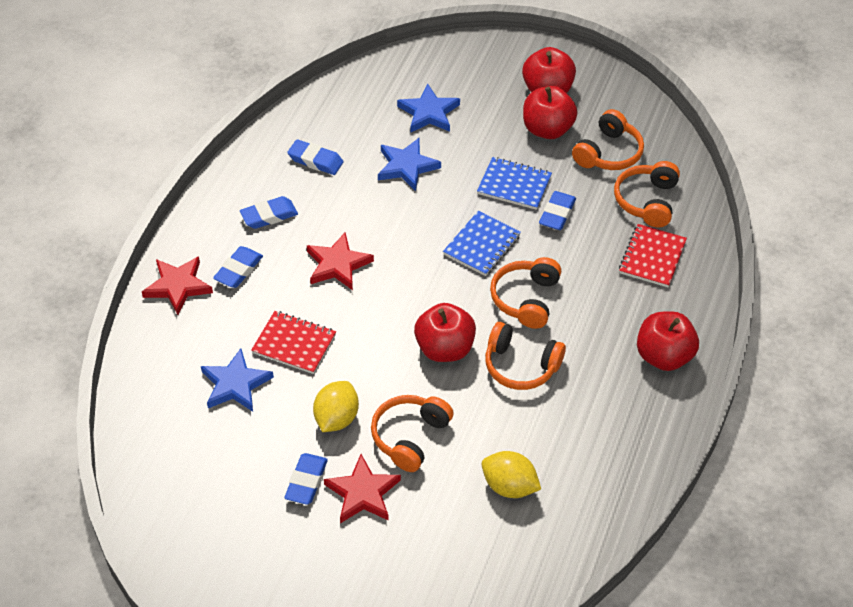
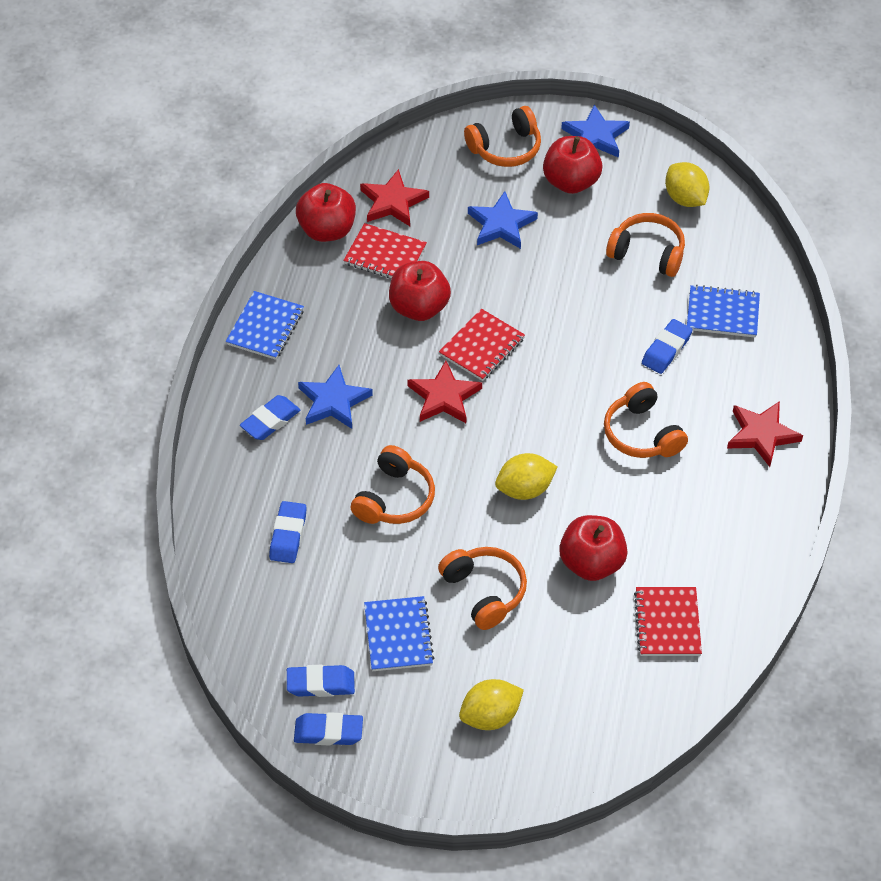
blue notebook: 2 -> 3
red notebook: 2 -> 3
yellow lemon: 2 -> 3

